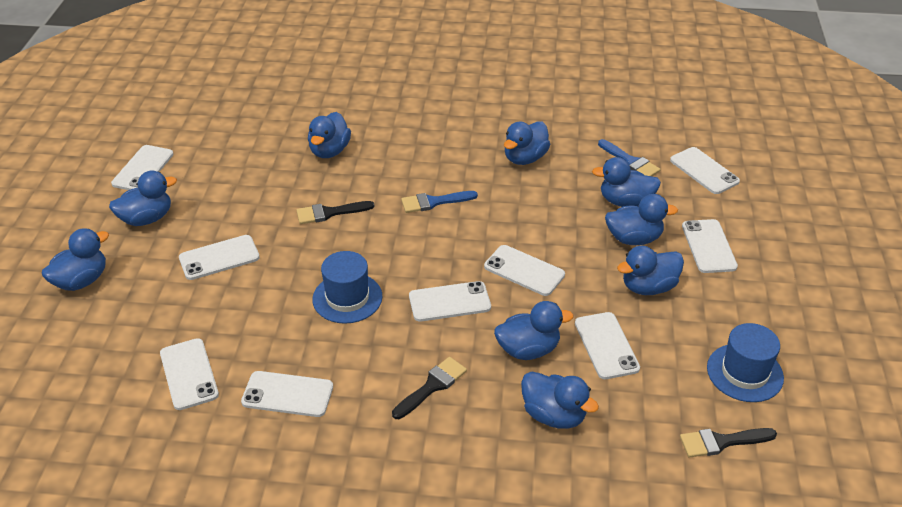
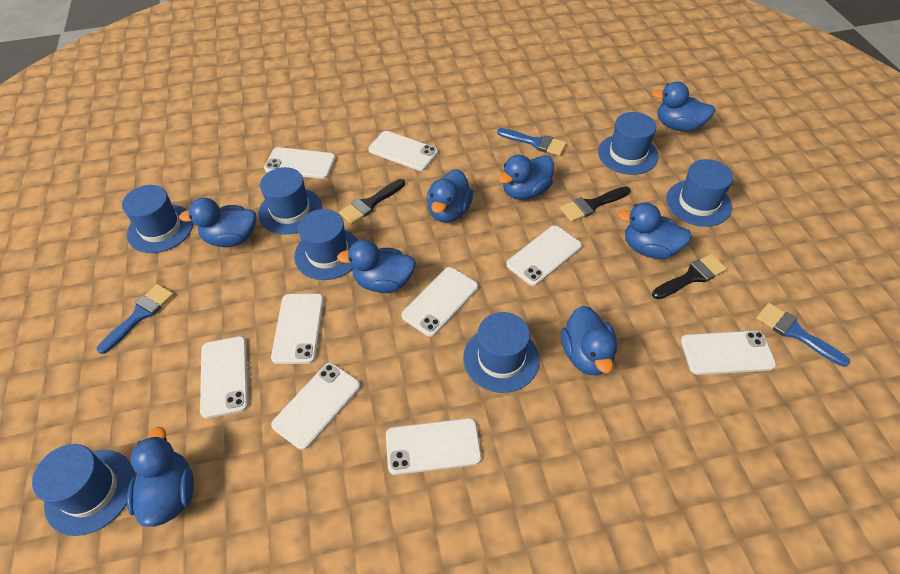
blue brush: 2 -> 3
blue duck: 9 -> 8
blue hat: 2 -> 7

